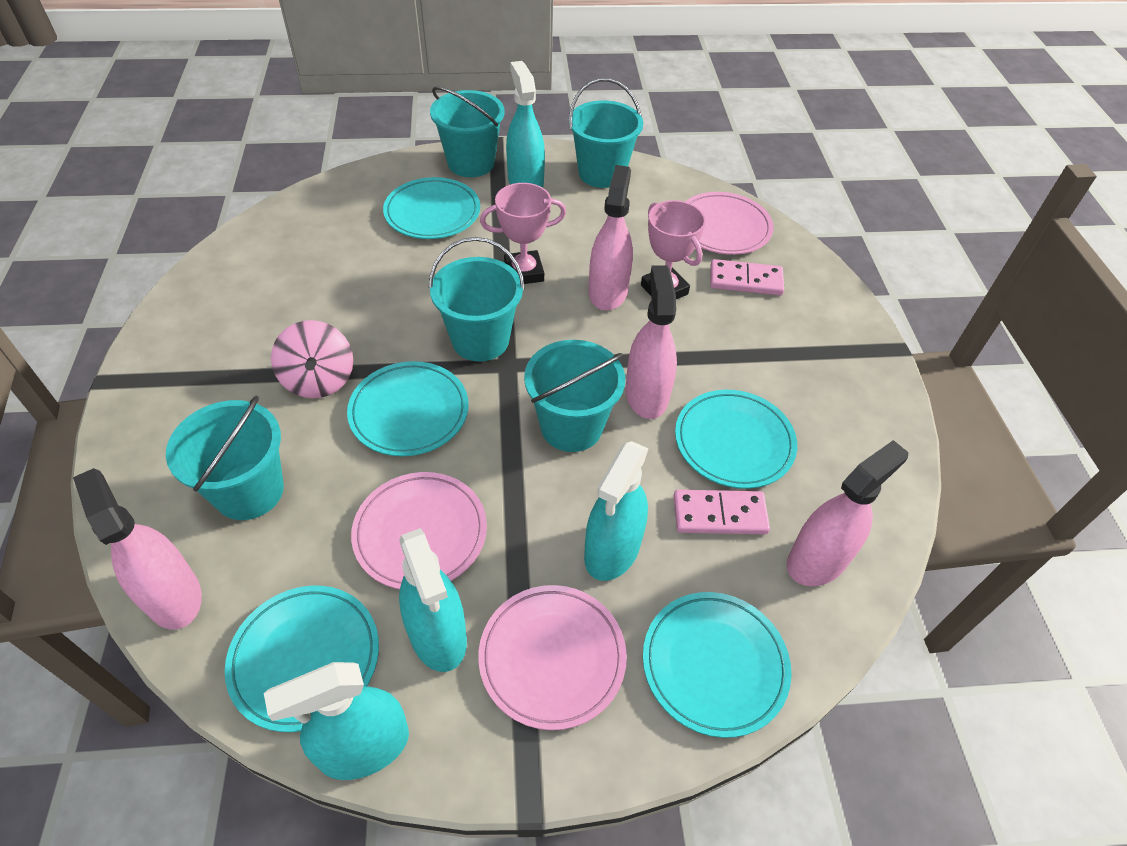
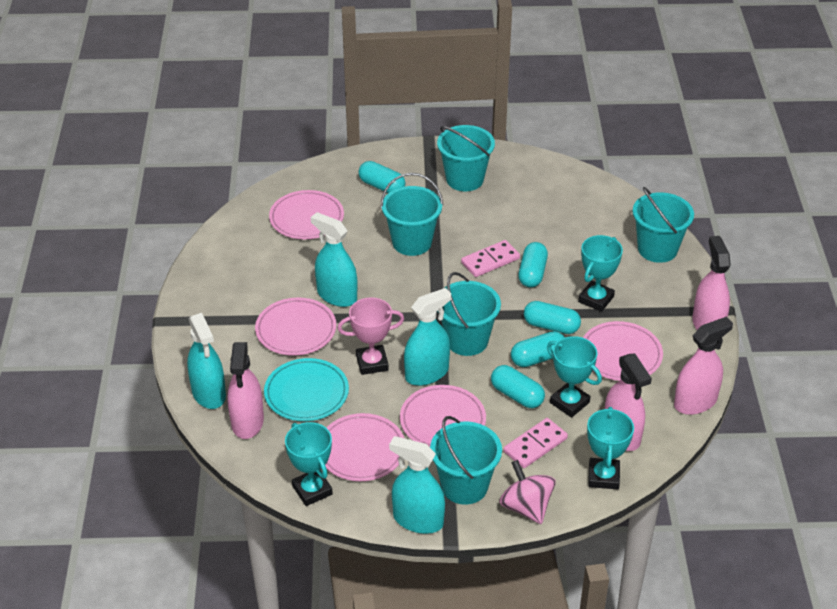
pink plate: 3 -> 5
pink trophy: 2 -> 1
turquoise capsule: 0 -> 5
turquoise plate: 5 -> 1
turquoise trophy: 0 -> 4

